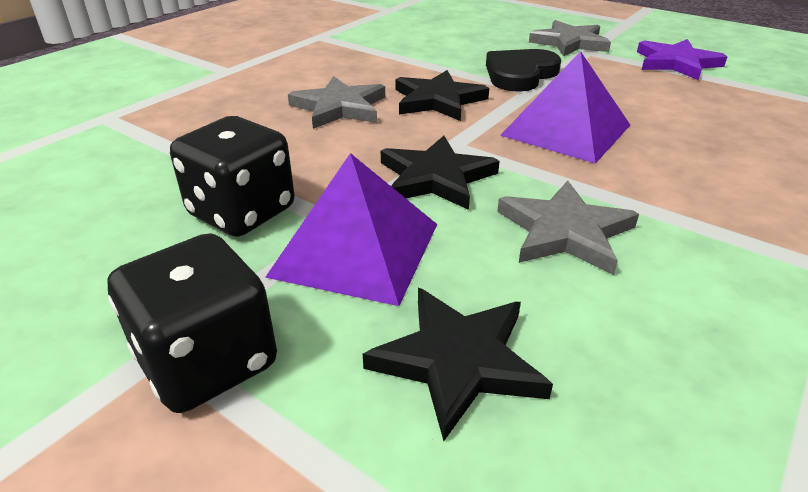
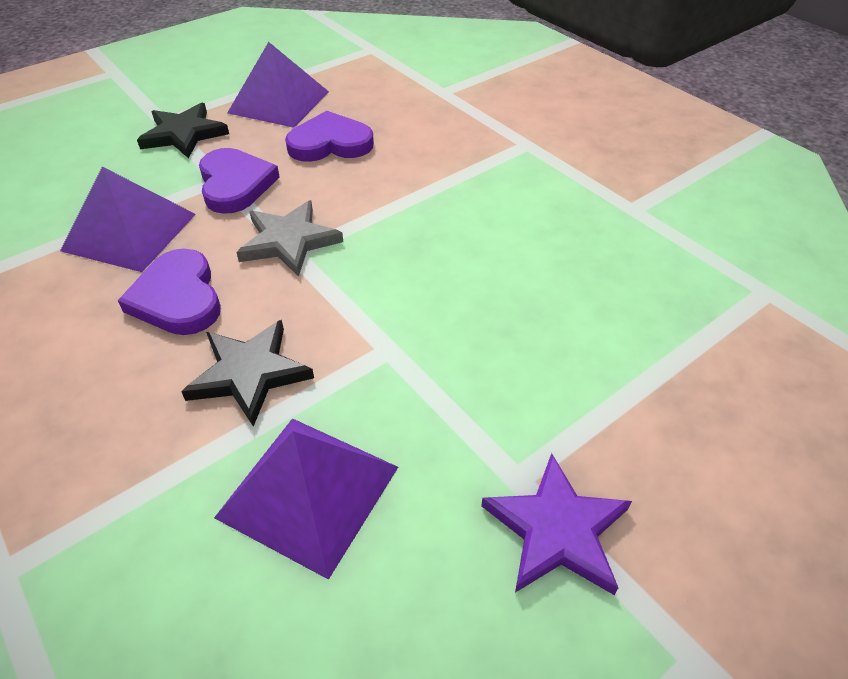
black dice: 2 -> 0
black heart: 1 -> 0
black star: 3 -> 2
grey star: 3 -> 1
purple heart: 0 -> 3
purple pyramid: 2 -> 3

